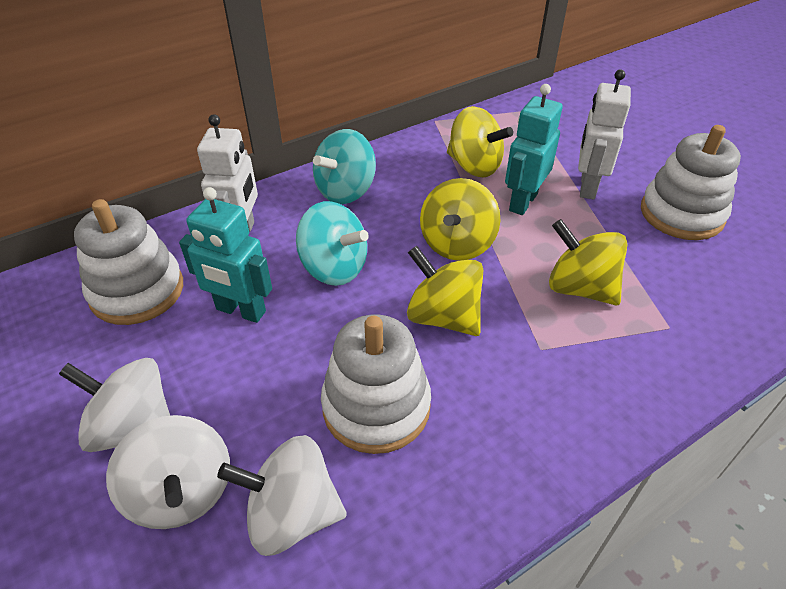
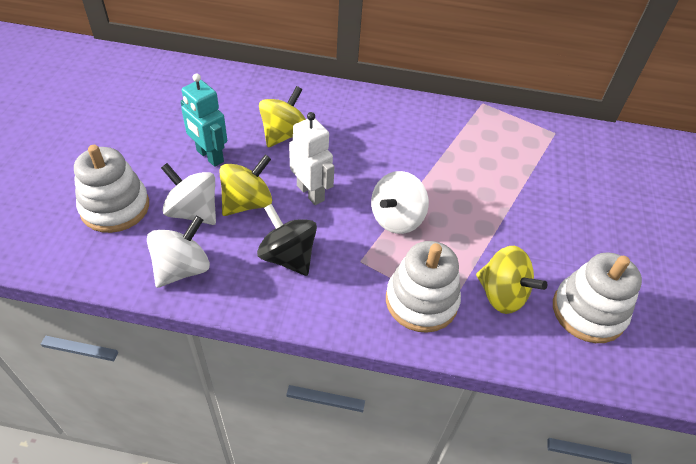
black spinning top: 0 -> 1
turquoise robot: 2 -> 1
turquoise spinning top: 2 -> 0
white robot: 2 -> 1
yellow spinning top: 4 -> 3

